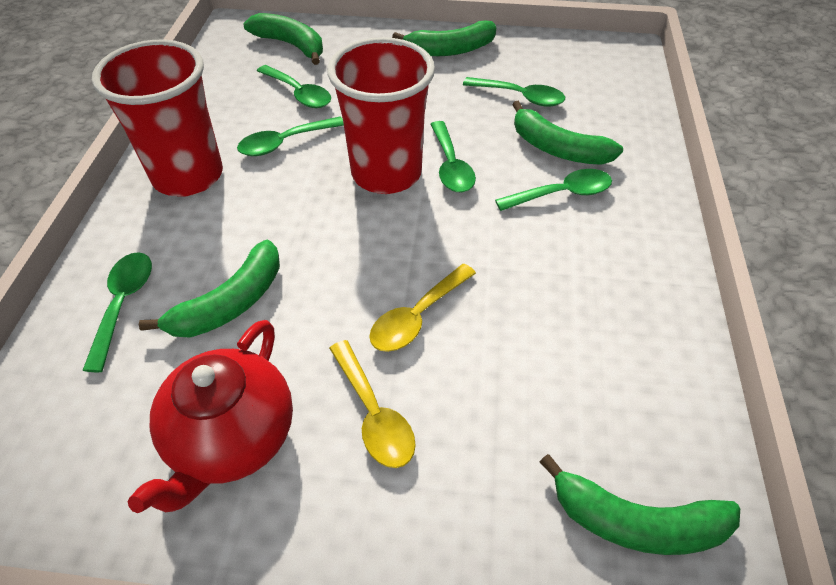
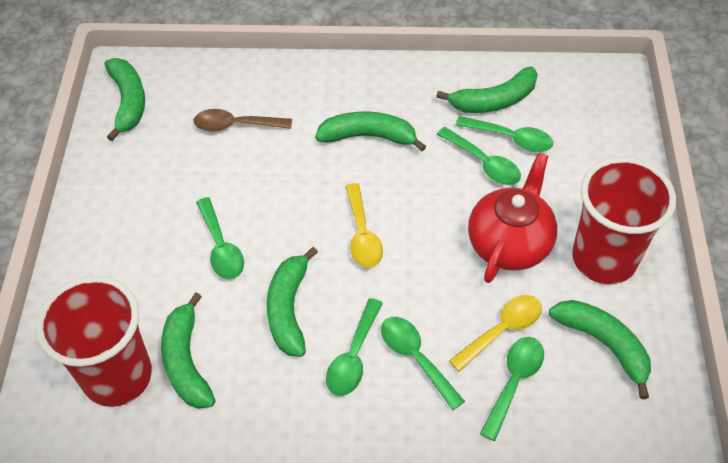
brown spoon: 0 -> 1
green banana: 5 -> 6

